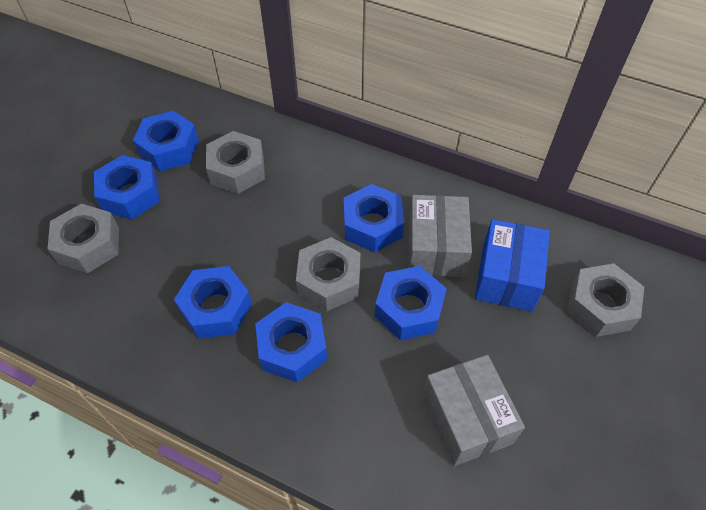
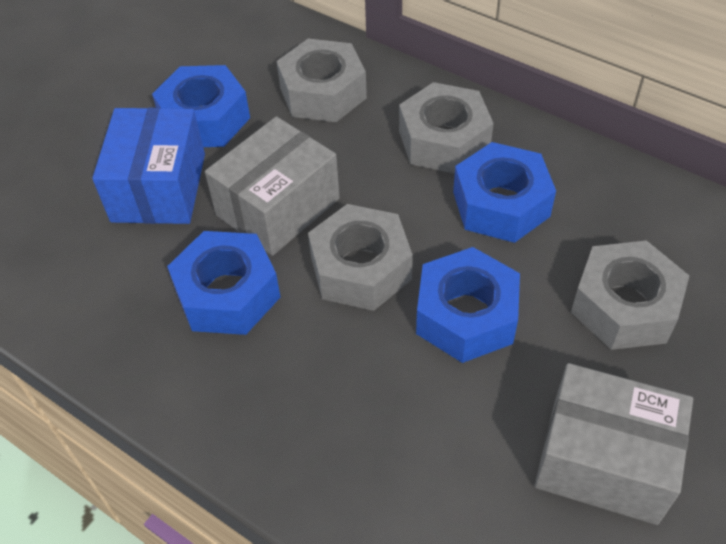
blue nut: 6 -> 4

